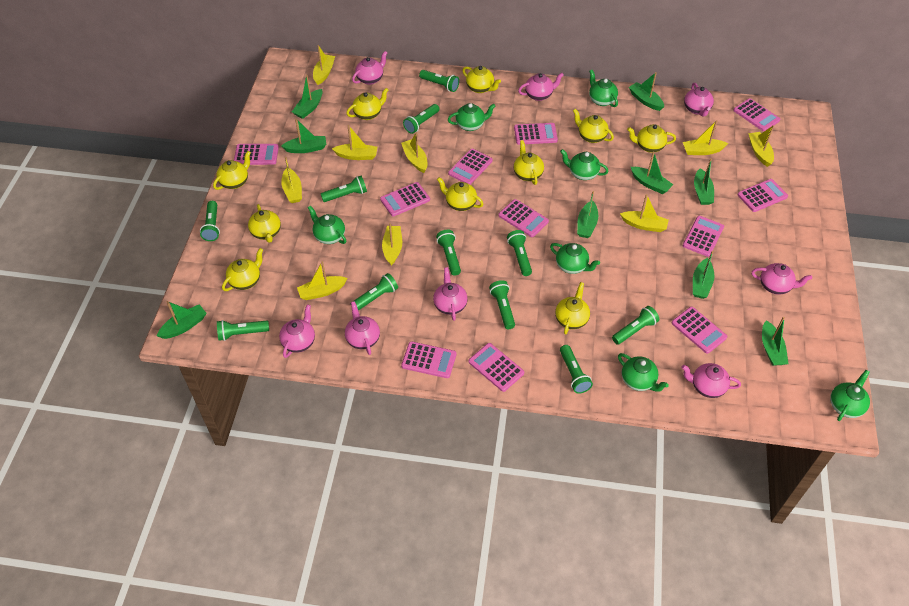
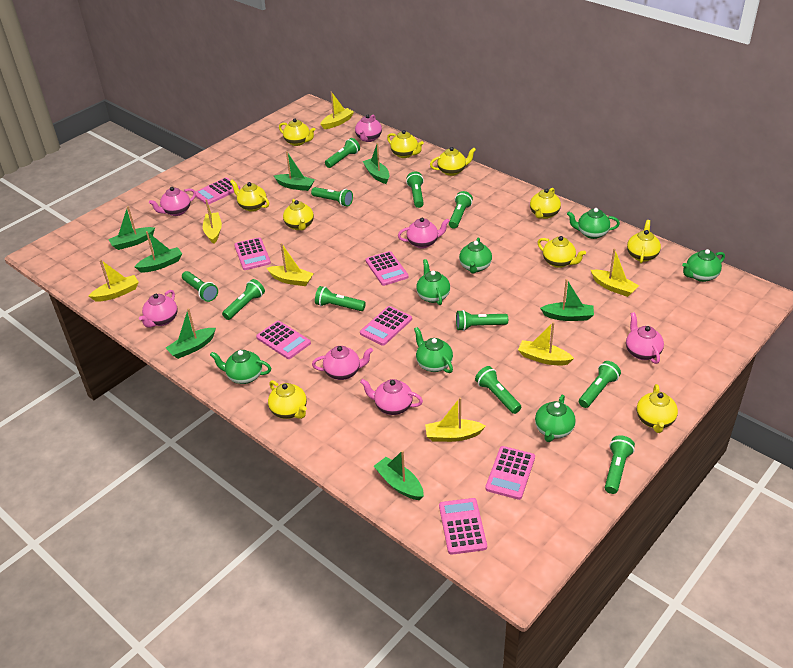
green boat: 9 -> 7
pink calculator: 11 -> 7
pink teapot: 8 -> 7
yellow boat: 9 -> 7

